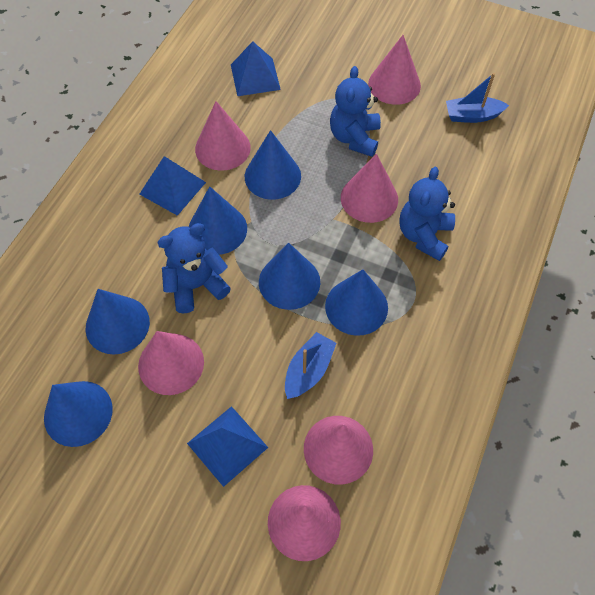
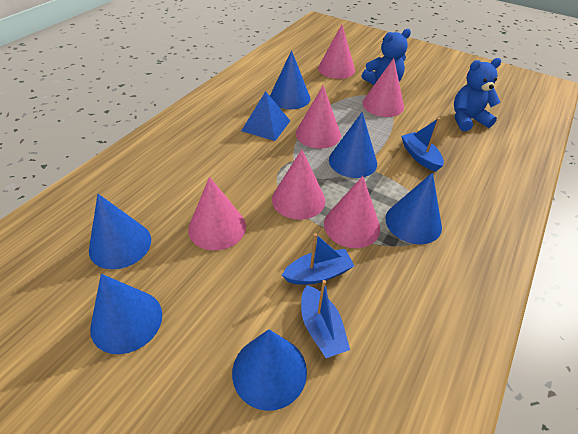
blue boat: 2 -> 3
blue pyramid: 3 -> 1
blue teddy bear: 3 -> 2

